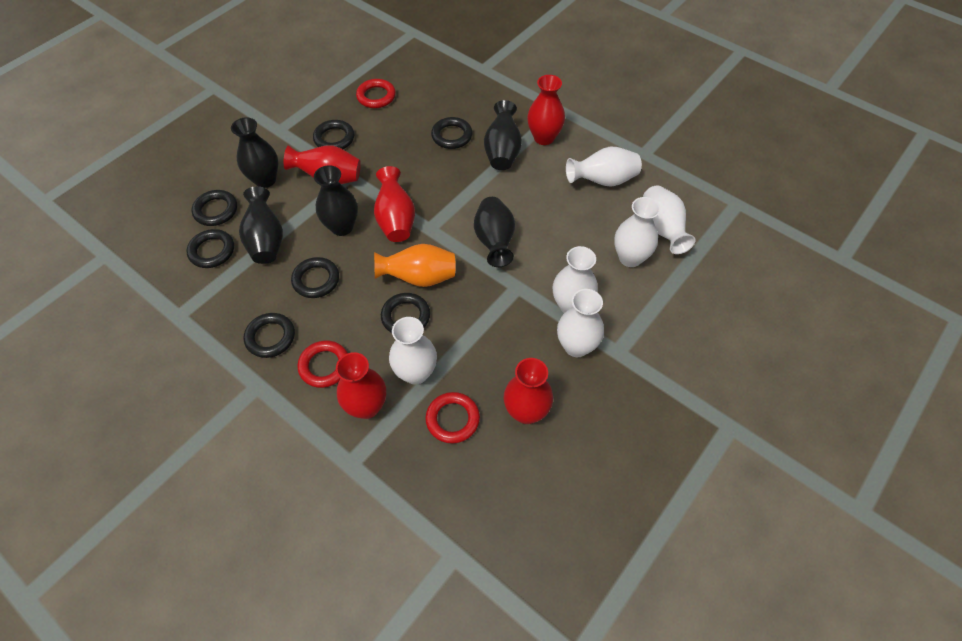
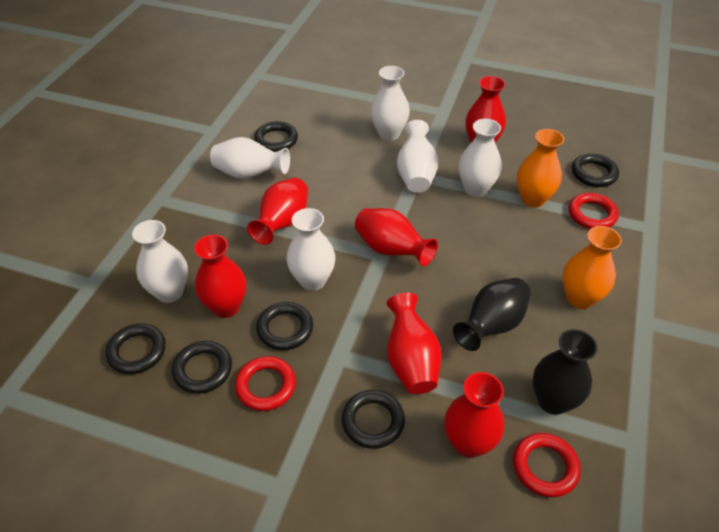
black ring: 7 -> 6
black vase: 5 -> 2
orange vase: 1 -> 2
red vase: 5 -> 6

